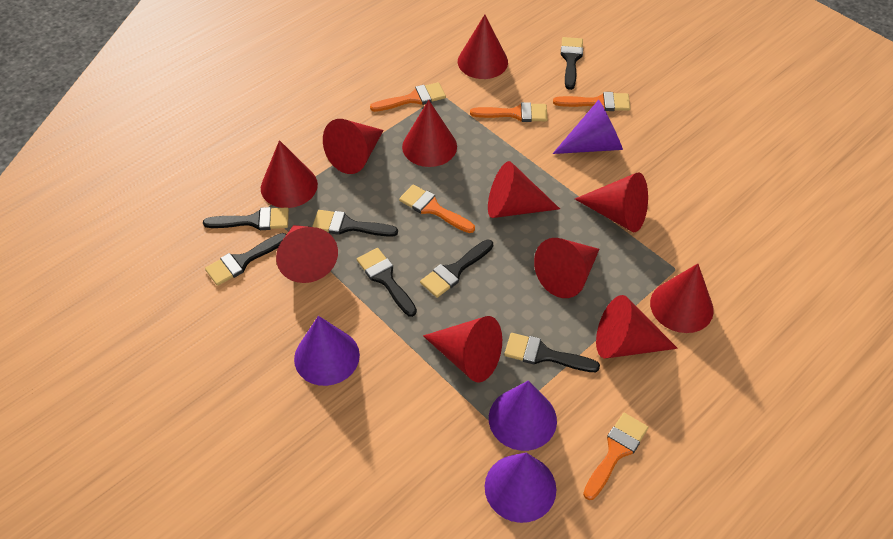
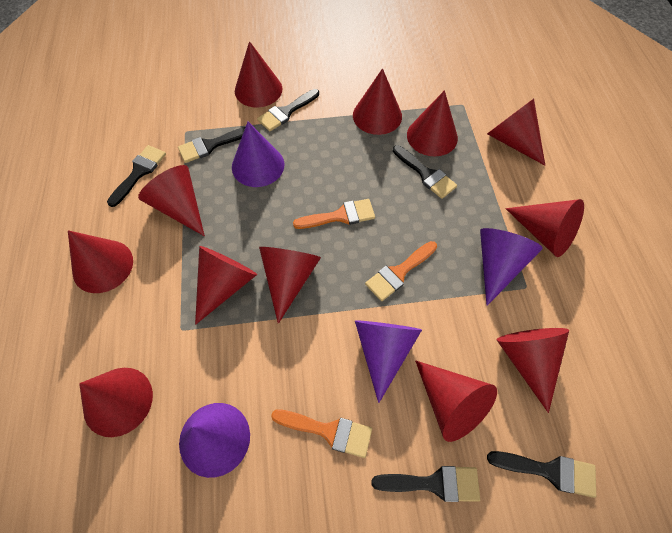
black brush: 7 -> 6
orange brush: 5 -> 3
red cone: 11 -> 12

